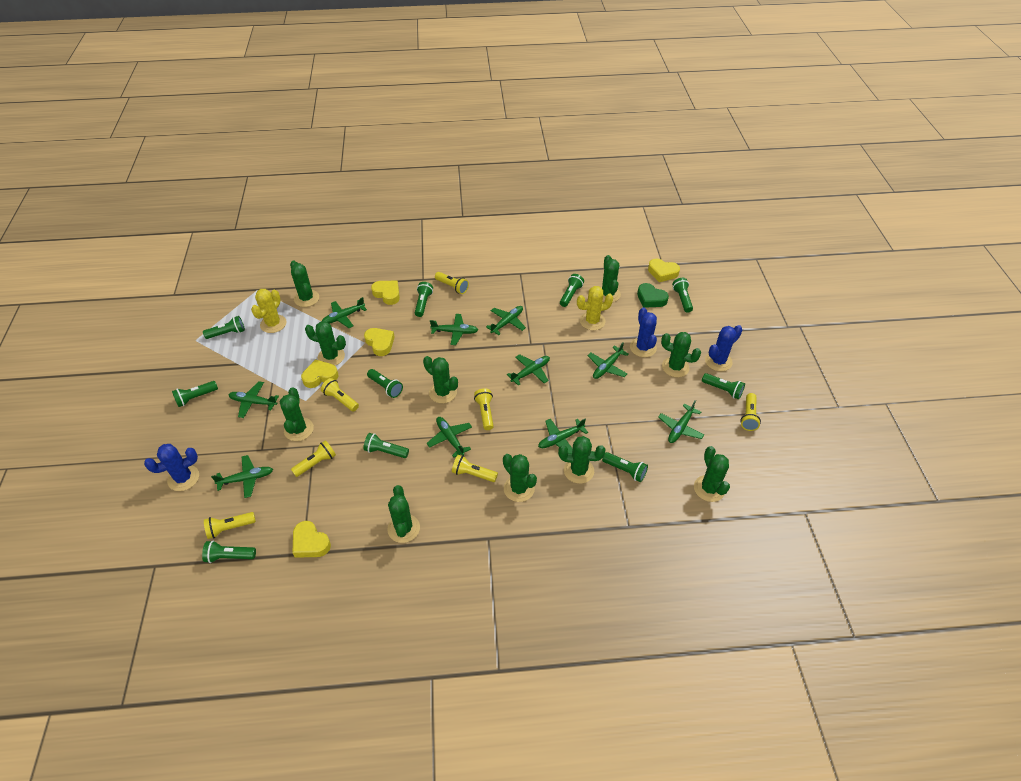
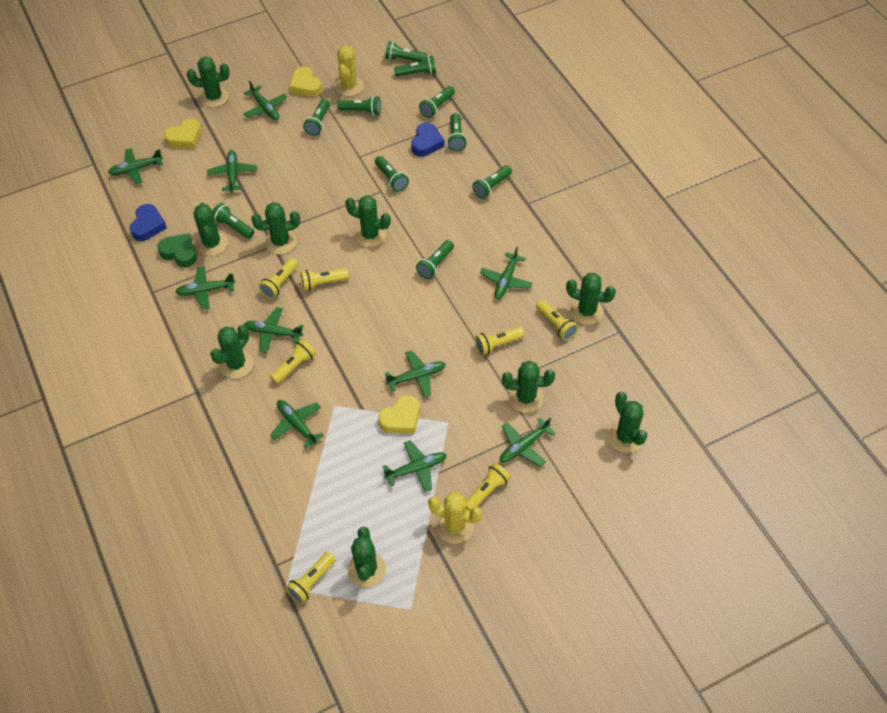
blue cactus: 3 -> 0
blue heart: 0 -> 2
green cactus: 10 -> 9
yellow heart: 5 -> 3

